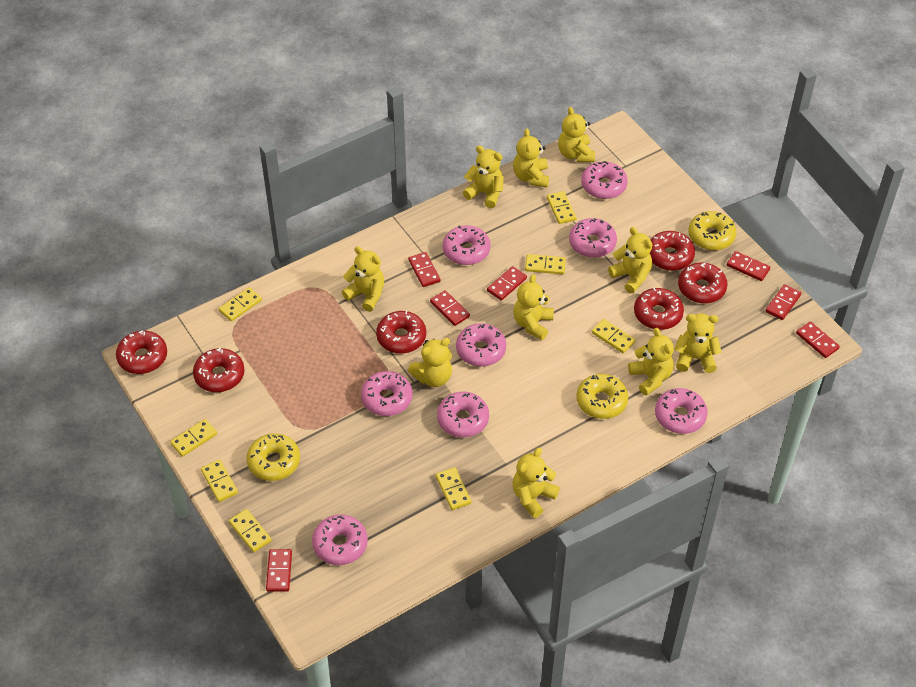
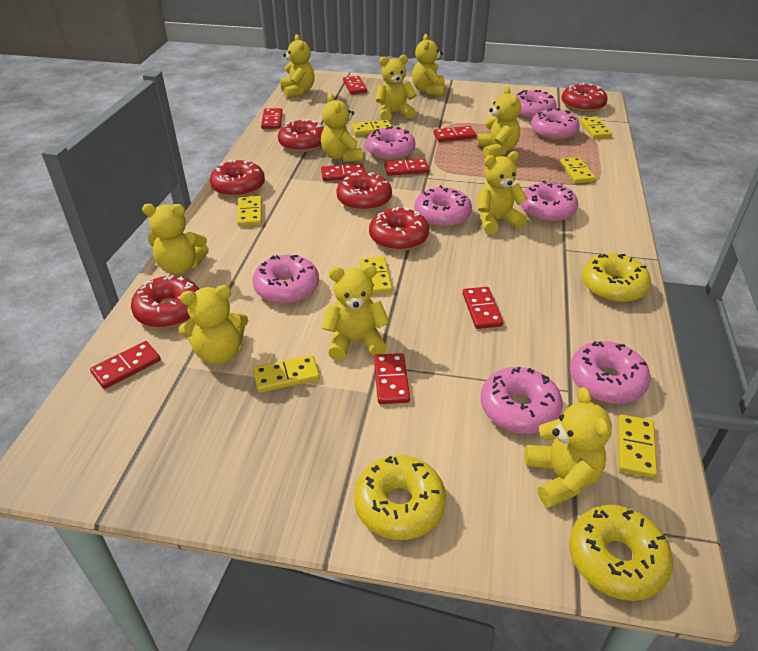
red domino: 7 -> 8
yellow domino: 8 -> 7

